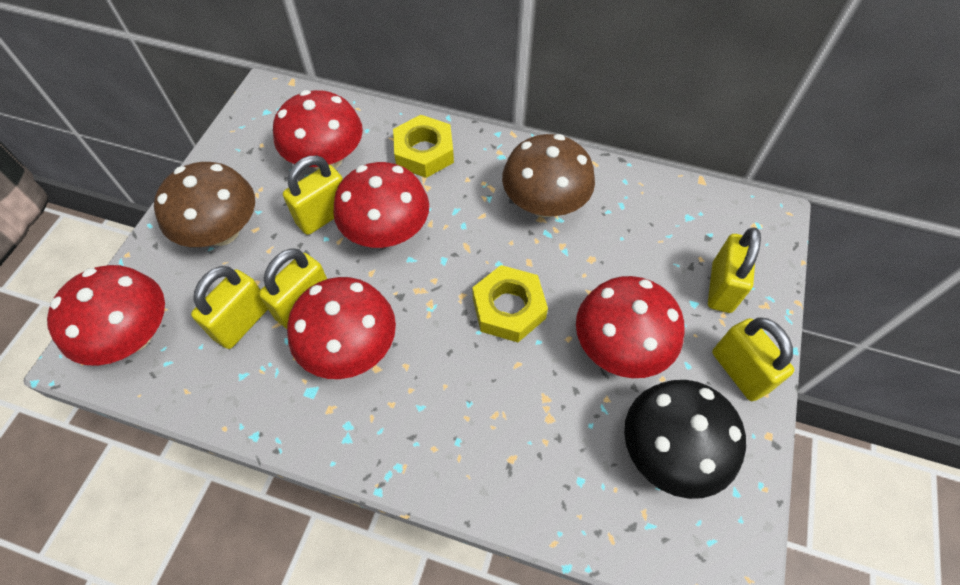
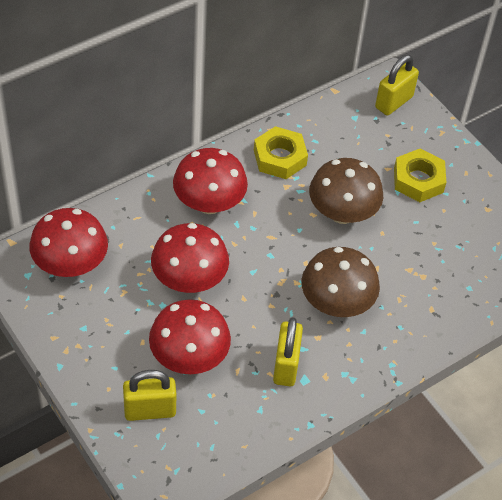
black mushroom: 1 -> 0
red mushroom: 5 -> 4
yellow padlock: 5 -> 3

